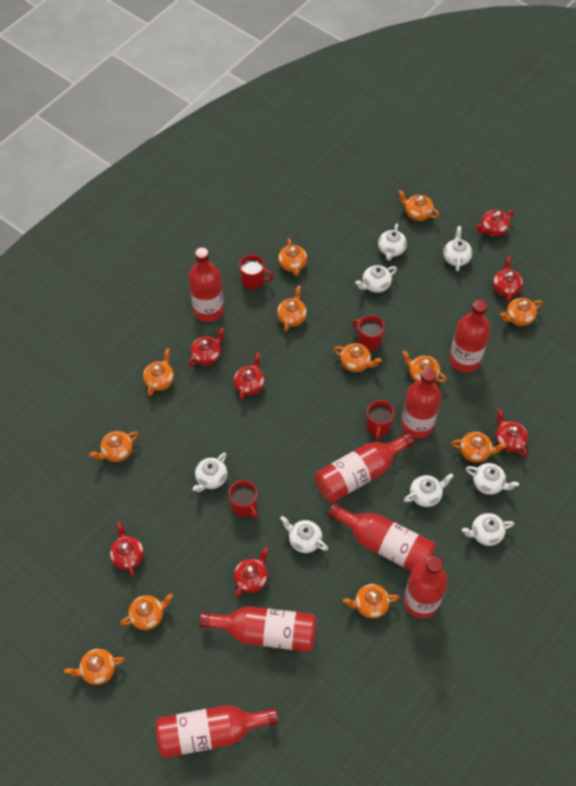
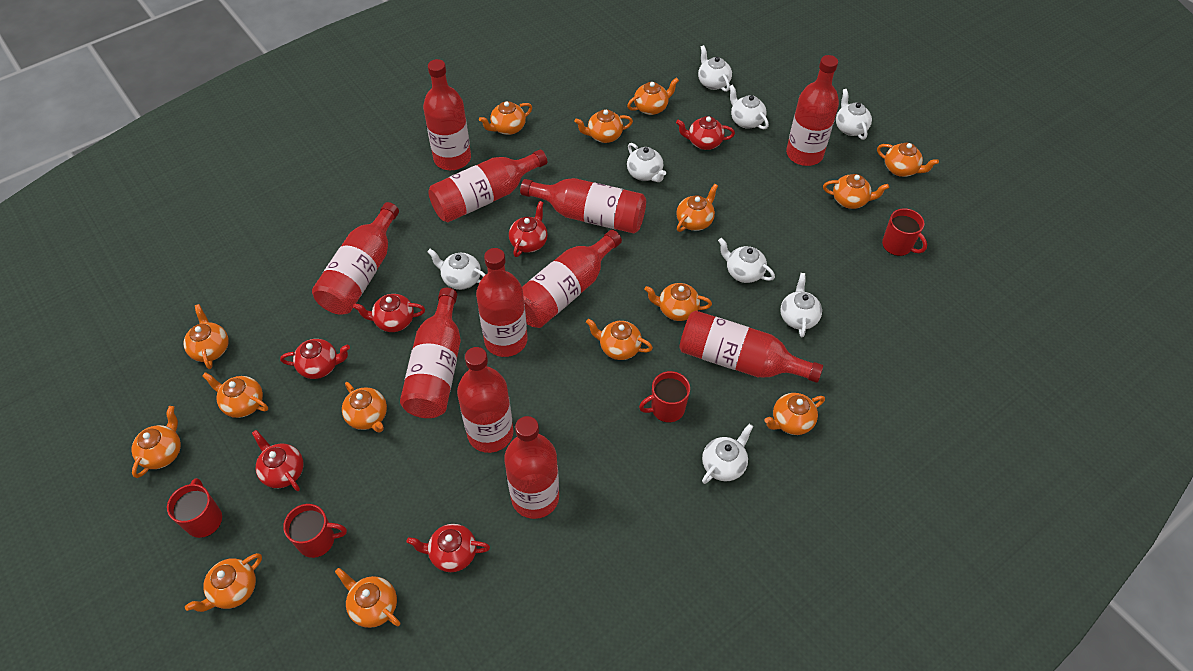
orange teapot: 12 -> 15
red bottle: 8 -> 11
red teapot: 7 -> 6

